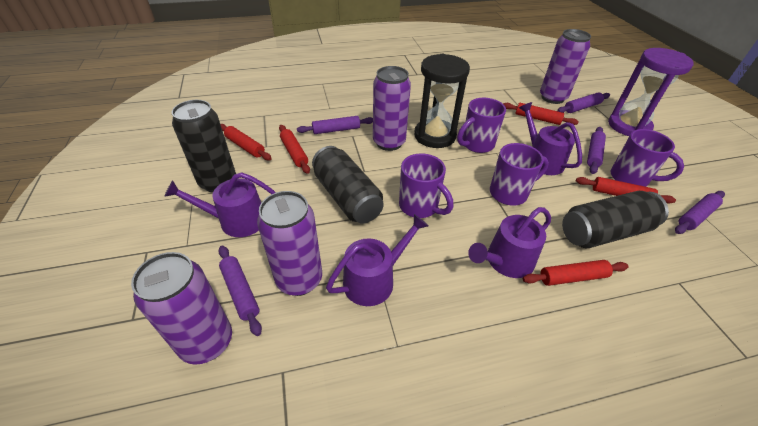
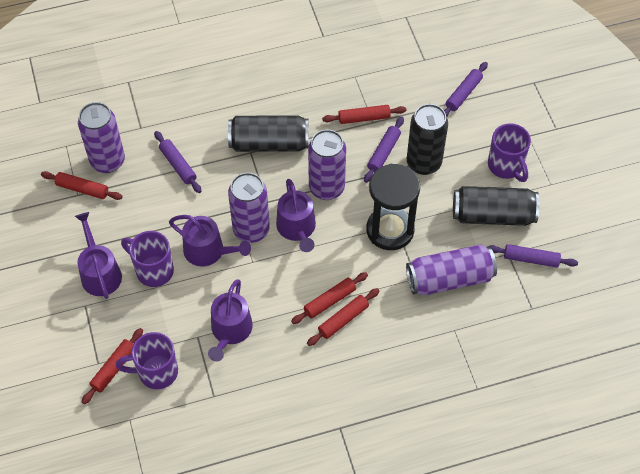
purple hourglass: 1 -> 0
purple mug: 4 -> 3
purple rolling pin: 5 -> 4

